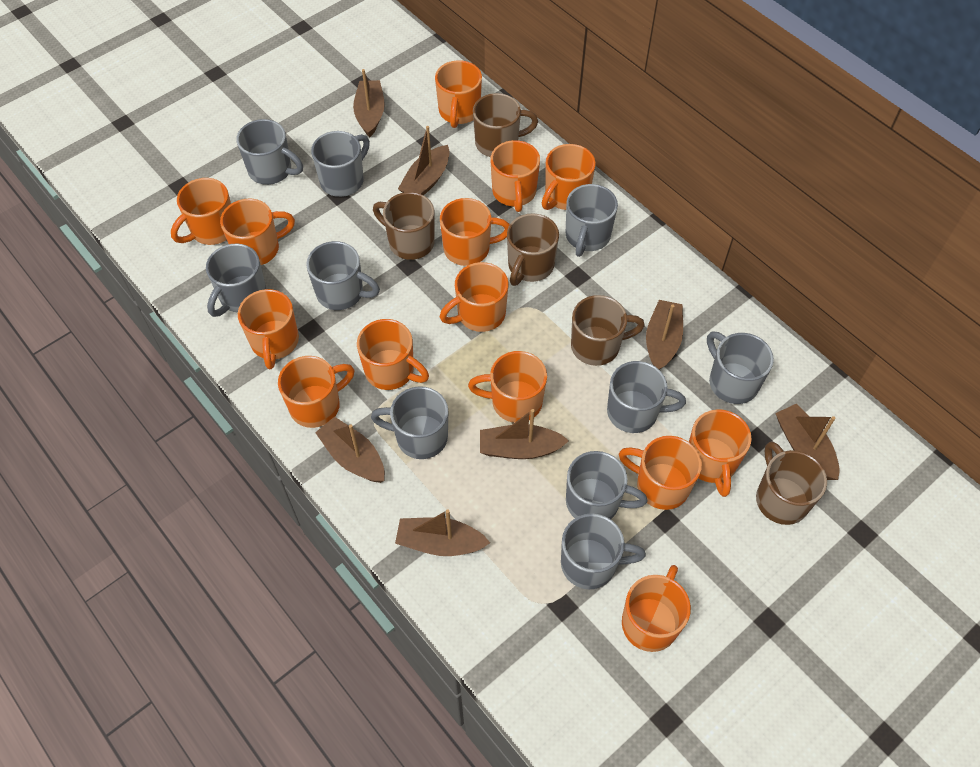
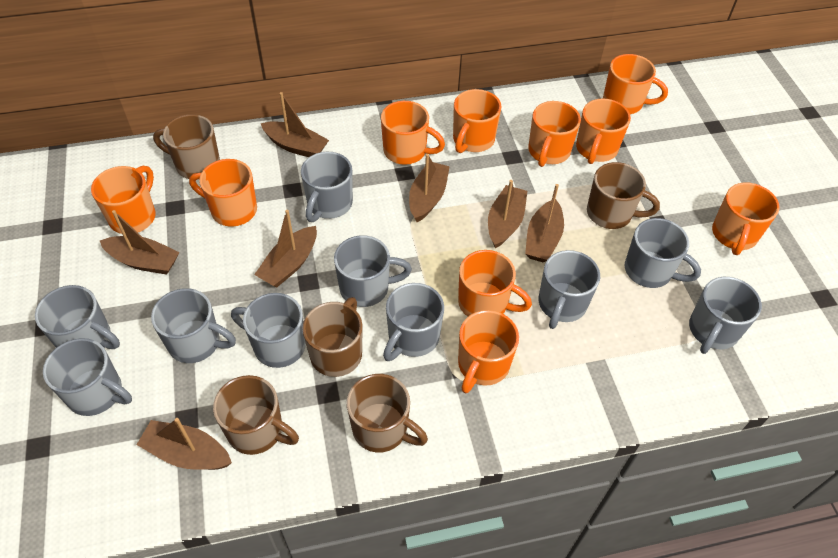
orange mug: 14 -> 10

